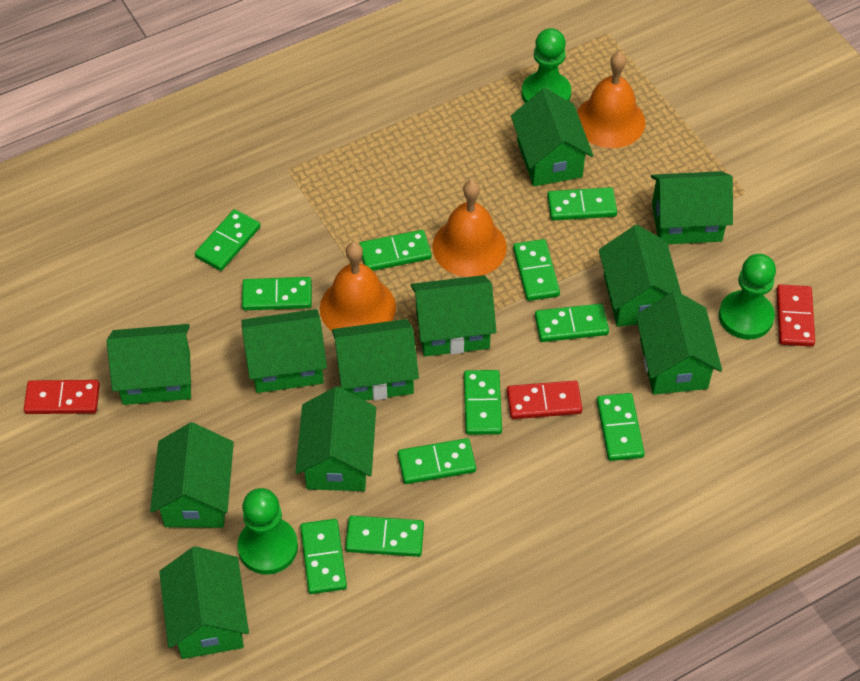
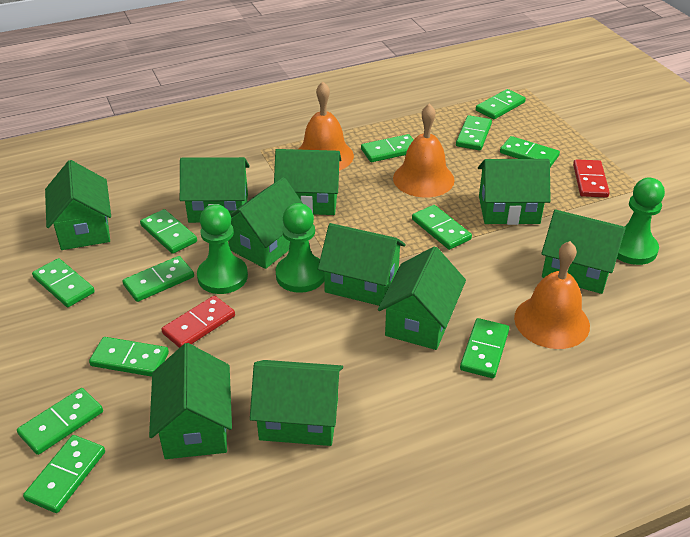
green domino: 11 -> 12
green house: 11 -> 10
red domino: 3 -> 2

